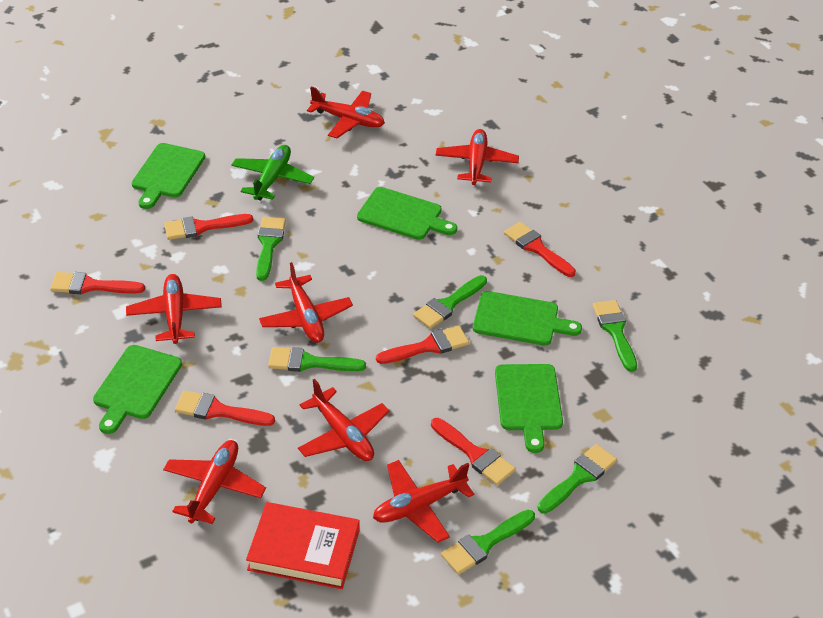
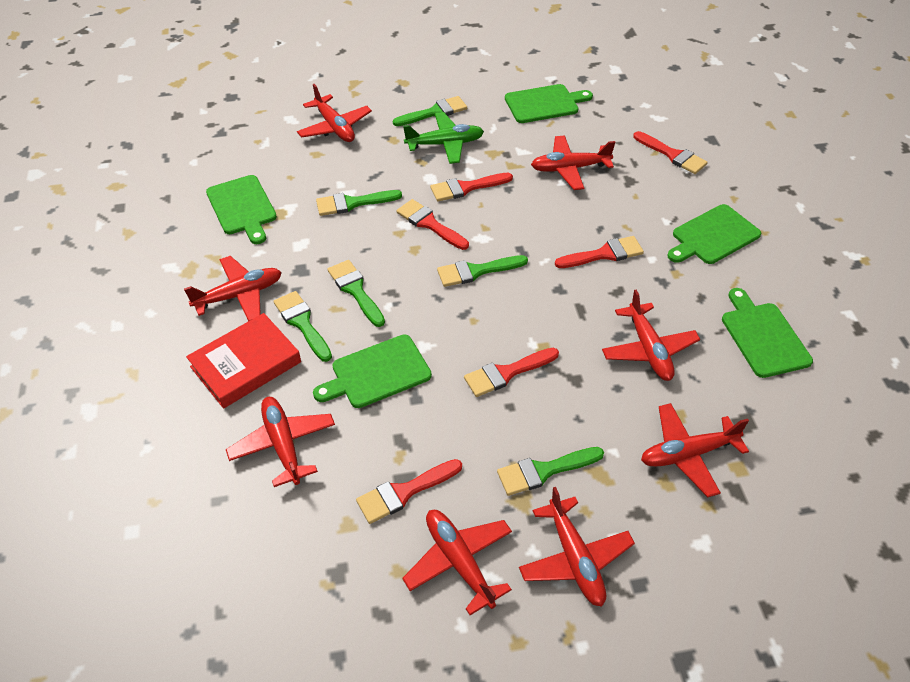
red plane: 7 -> 8

